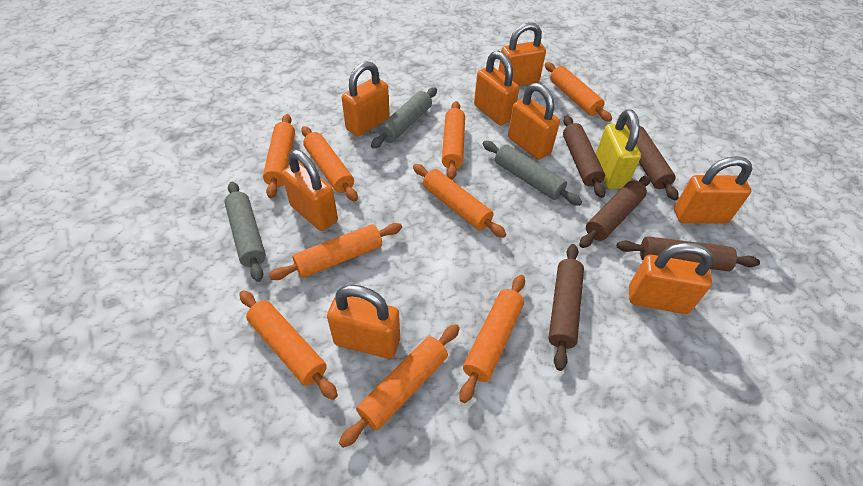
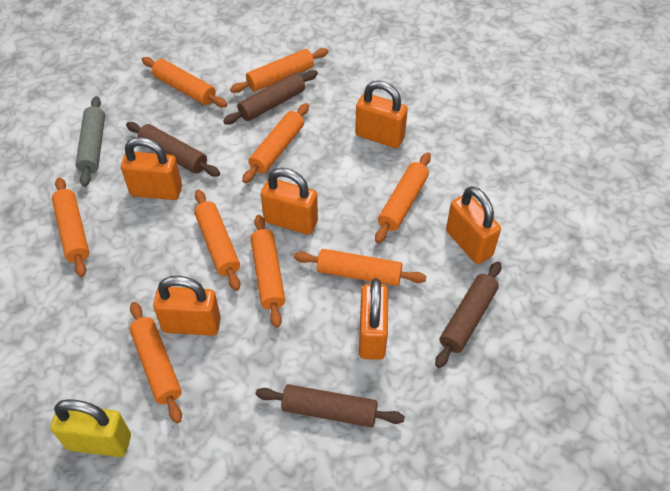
brown rolling pin: 5 -> 4
grey rolling pin: 3 -> 1
orange padlock: 8 -> 6

